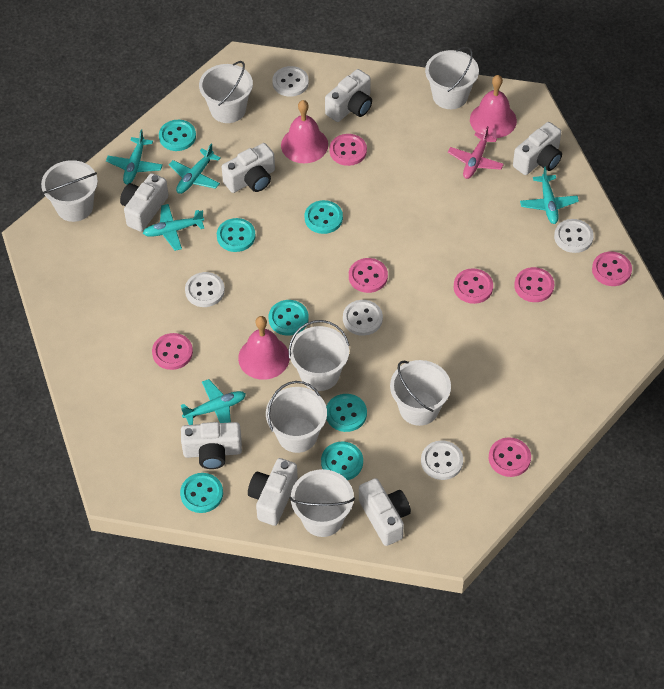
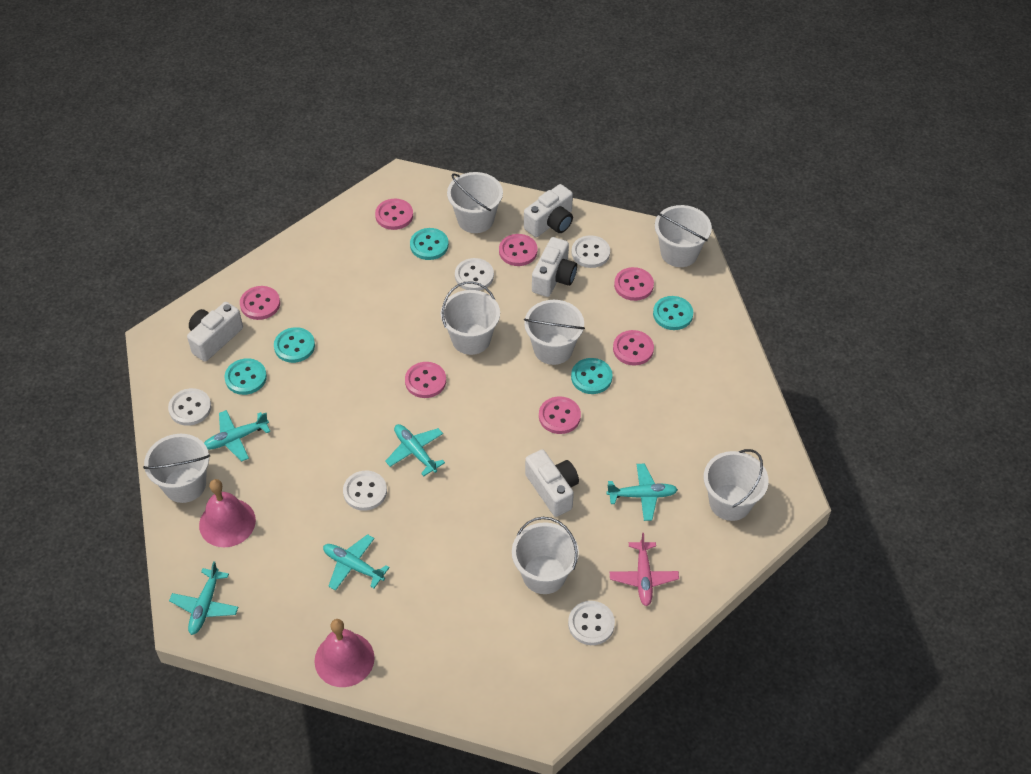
pink bell: 3 -> 2
turquoise button: 7 -> 5
white camera: 7 -> 4

